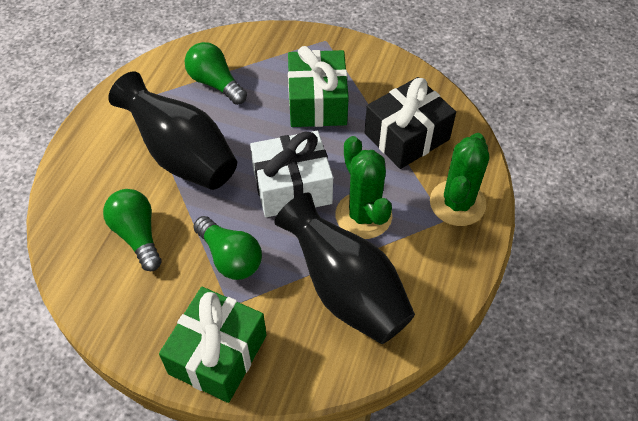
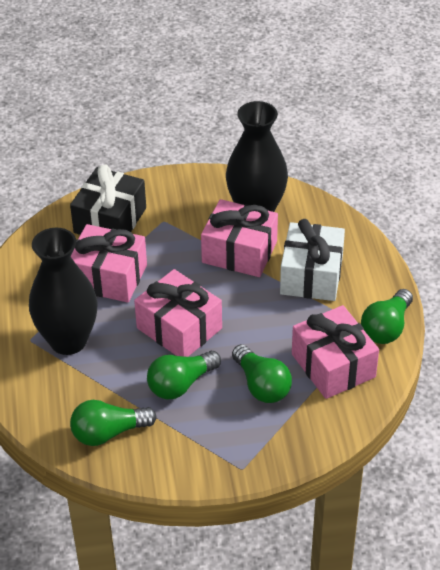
green cactus: 2 -> 0
green gift: 2 -> 0
green light bulb: 3 -> 4
pink gift: 0 -> 4

